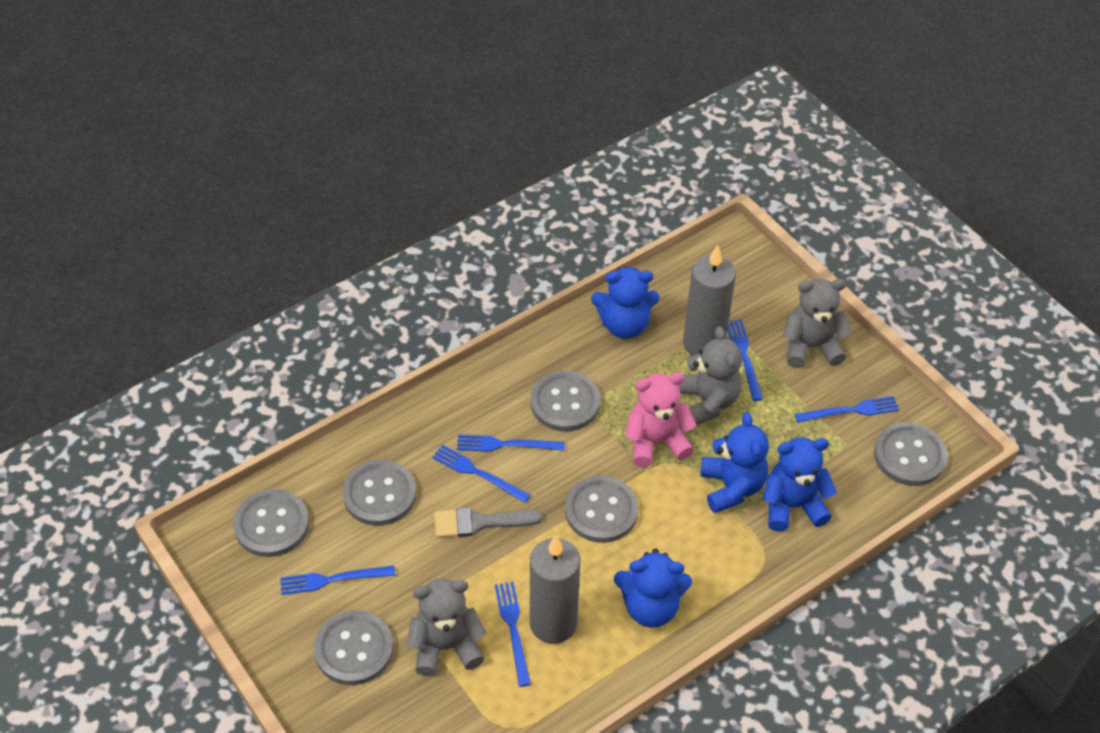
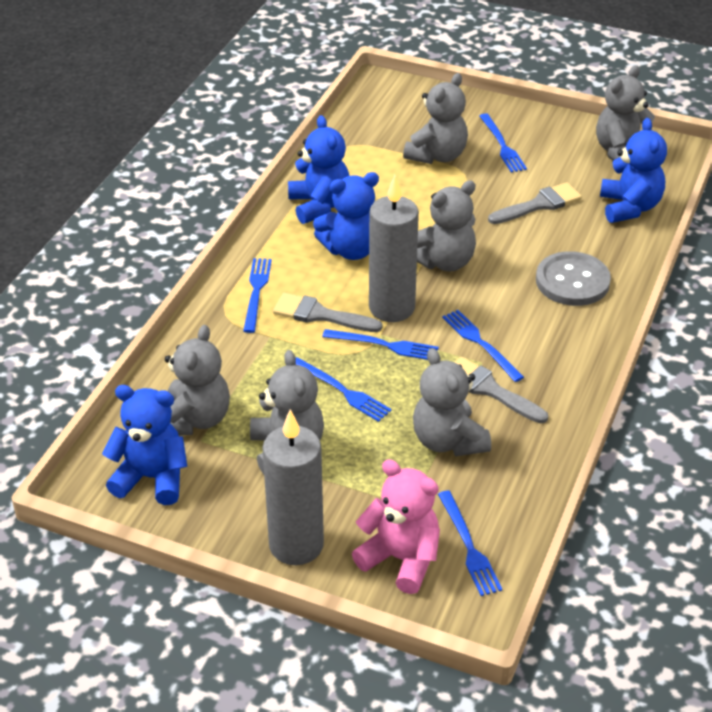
grey brush: 1 -> 3
grey button: 6 -> 1
grey teddy bear: 3 -> 6

